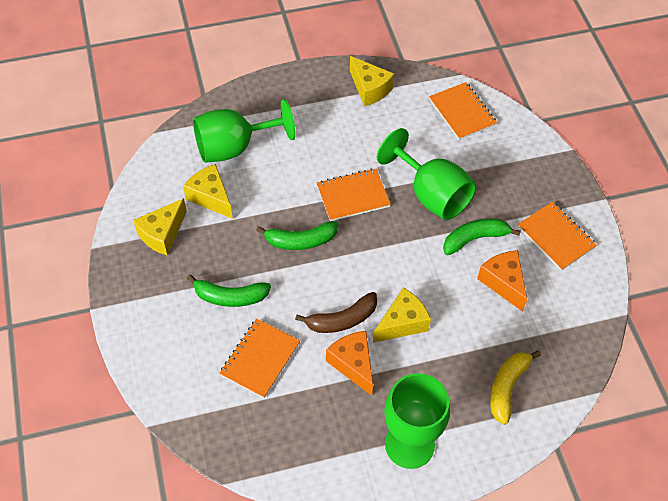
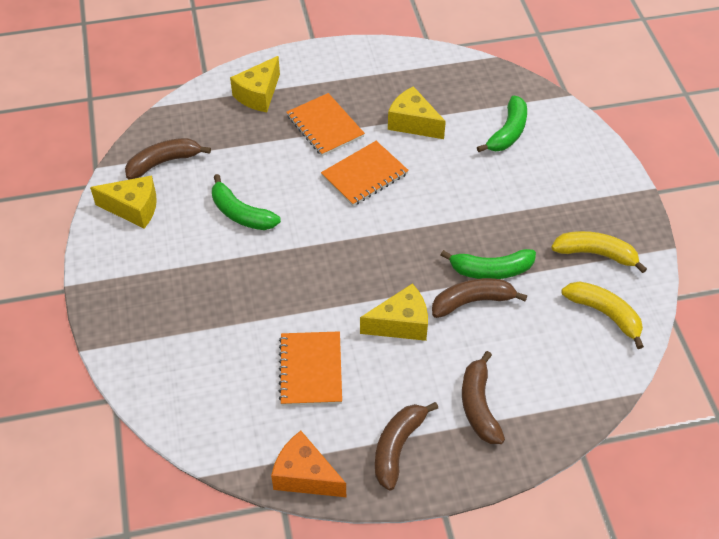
brown banana: 1 -> 4
green goblet: 3 -> 0
orange cheese: 2 -> 1
orange notebook: 4 -> 3
yellow banana: 1 -> 2

